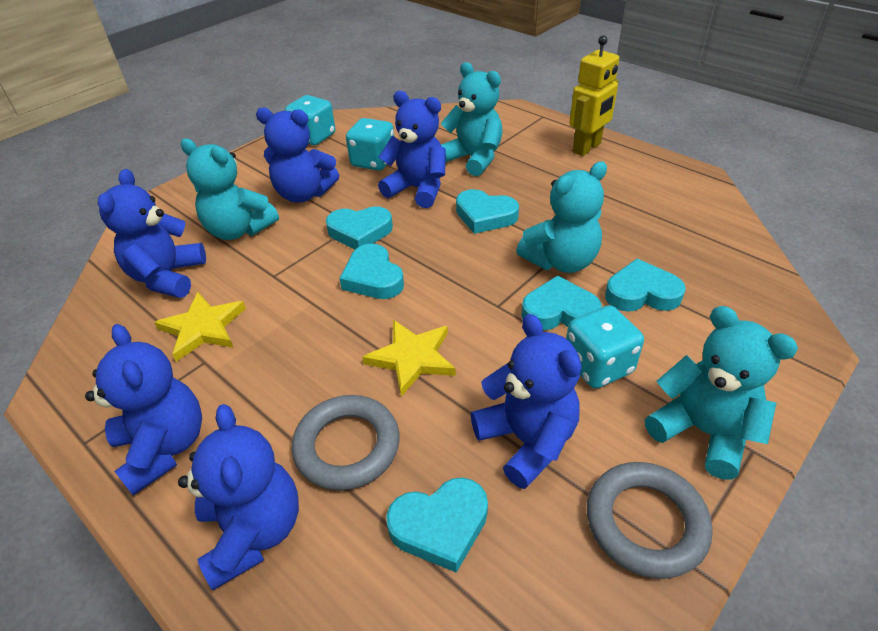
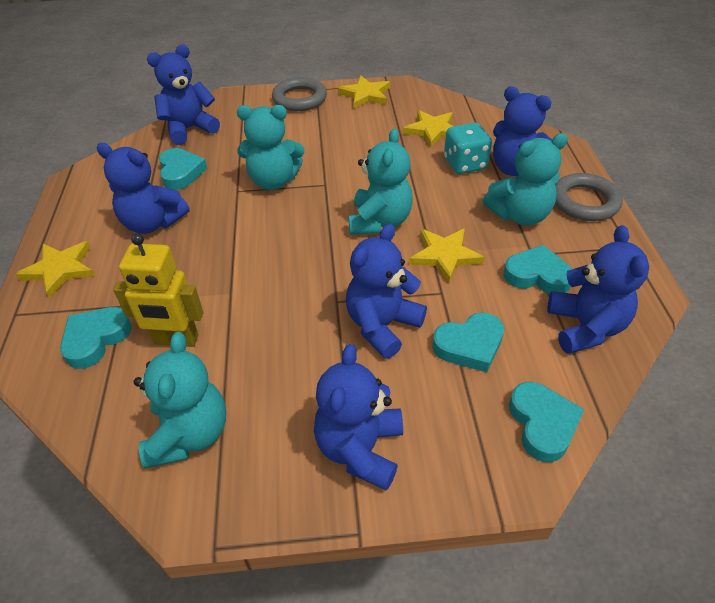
turquoise dice: 3 -> 1
turquoise heart: 6 -> 5
yellow star: 2 -> 4

